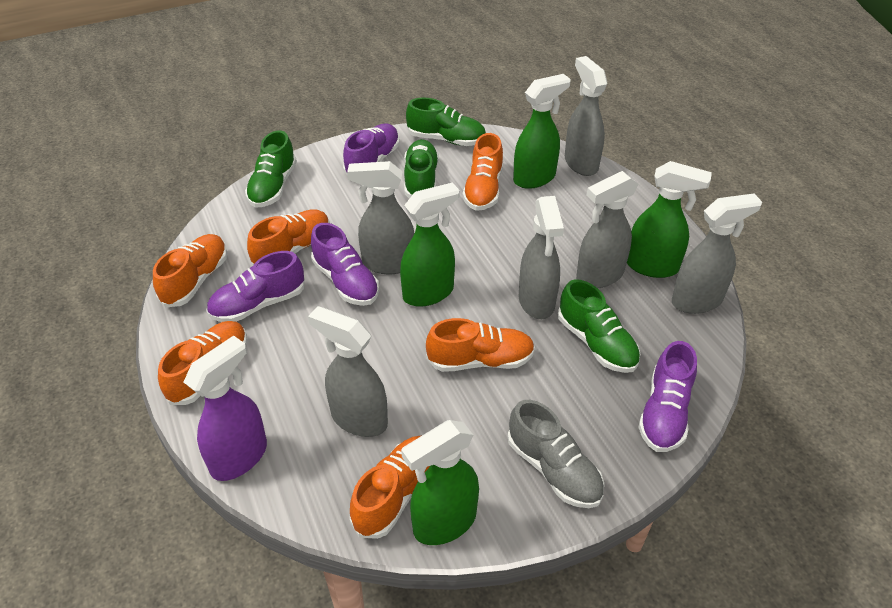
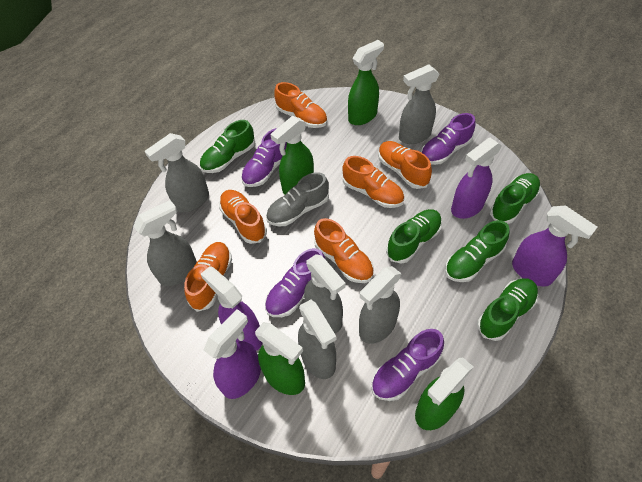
green shoe: 4 -> 5
purple spray bottle: 1 -> 4

